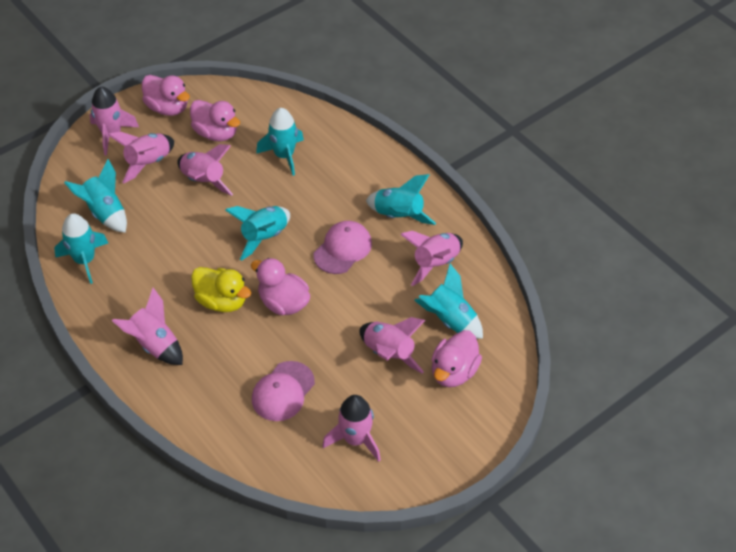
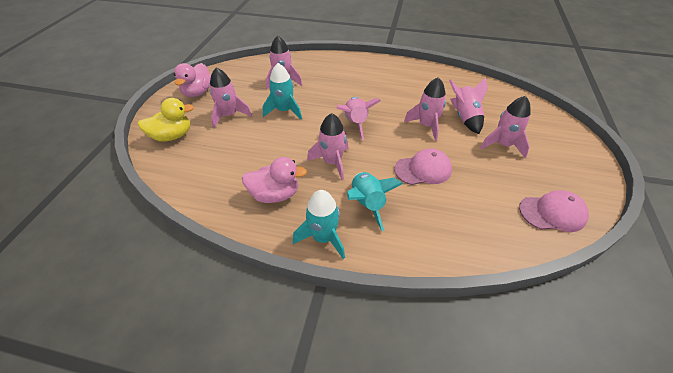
pink duck: 4 -> 2
turquoise rocket: 6 -> 3

